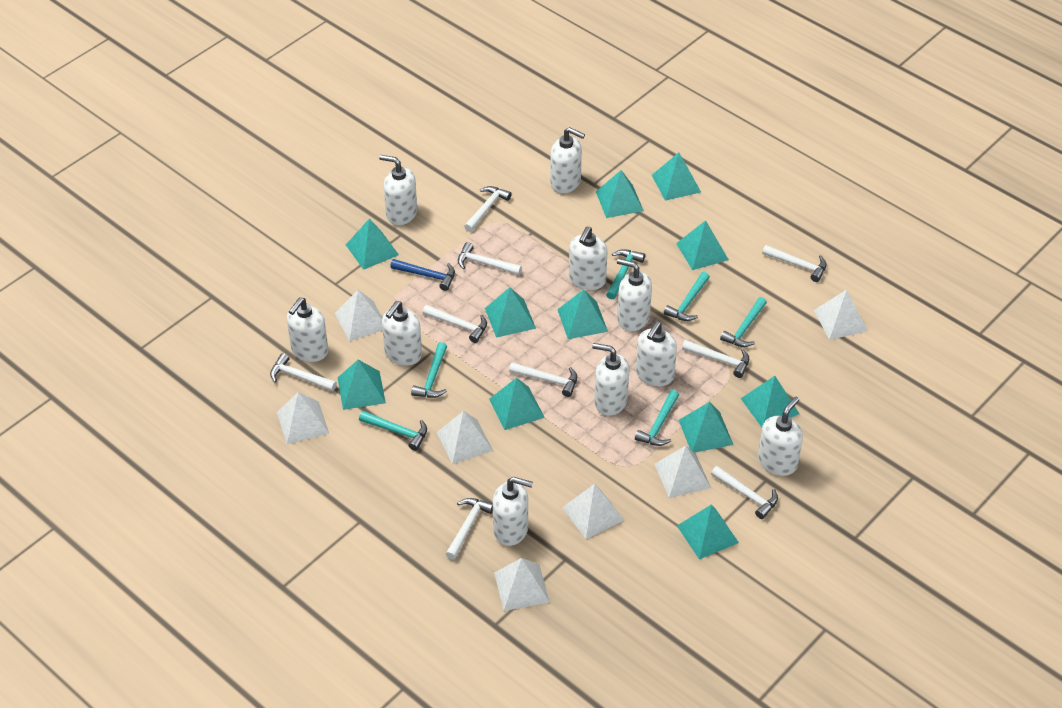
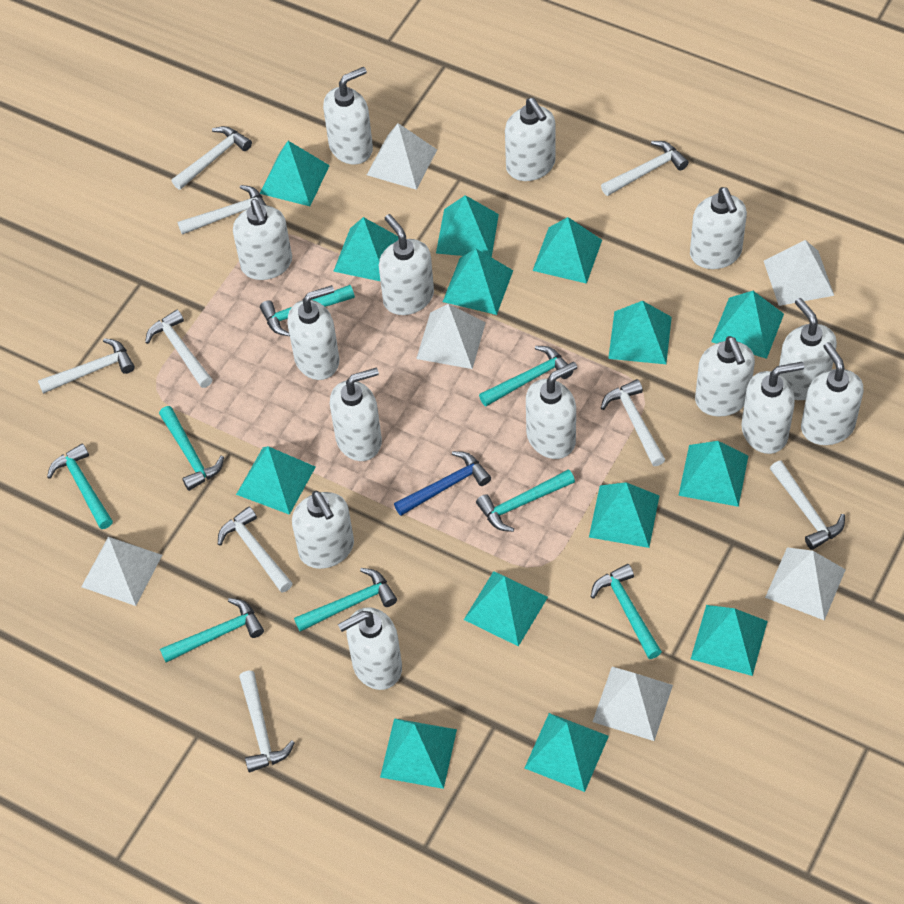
turquoise hammer: 6 -> 8
turquoise pyramid: 11 -> 14
white pyramid: 7 -> 6
white soap dispenser: 10 -> 14

